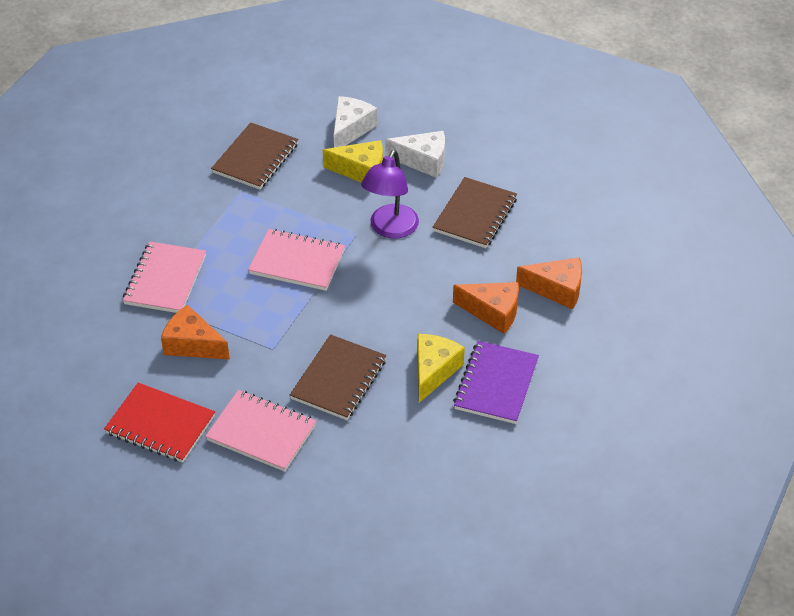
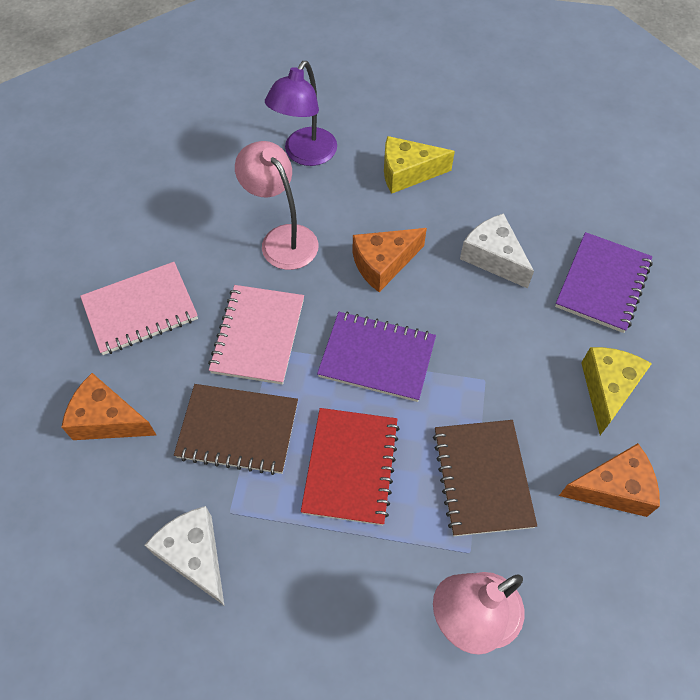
brown notebook: 3 -> 2
pink lamp: 0 -> 2
pink notebook: 3 -> 2
purple notebook: 1 -> 2

